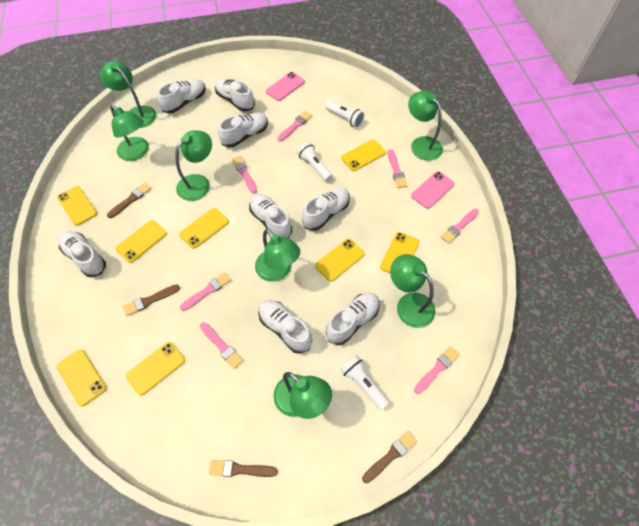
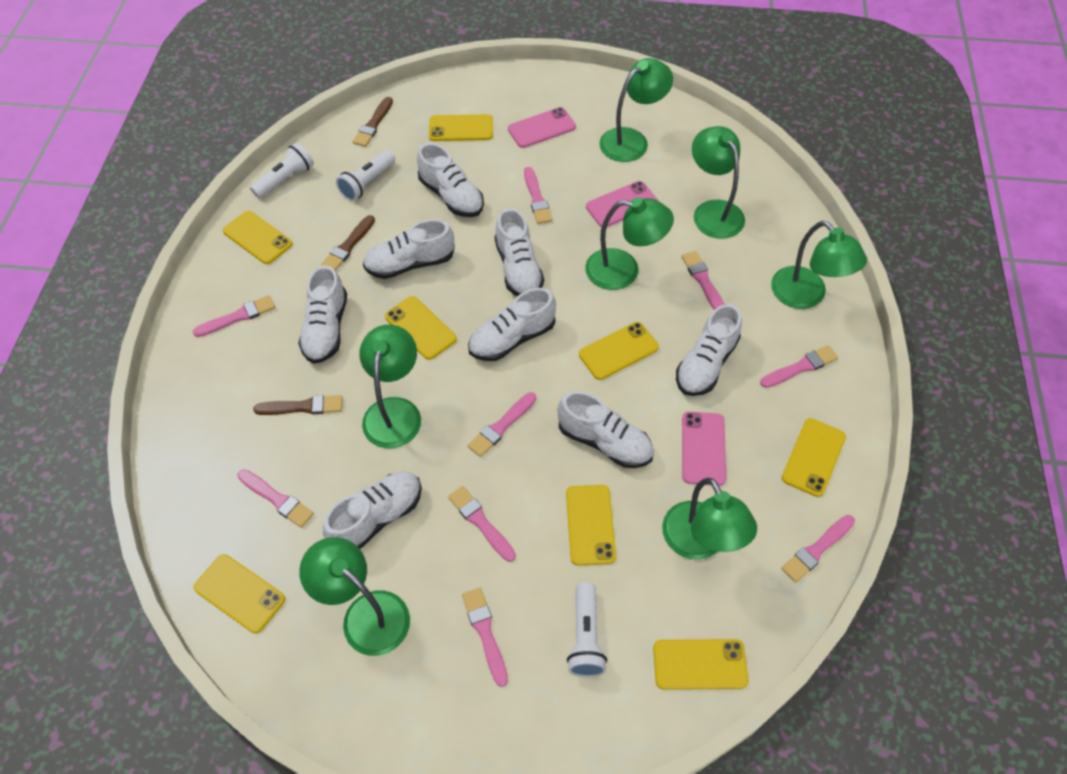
brown brush: 4 -> 3
pink brush: 7 -> 9
pink phone: 2 -> 3

